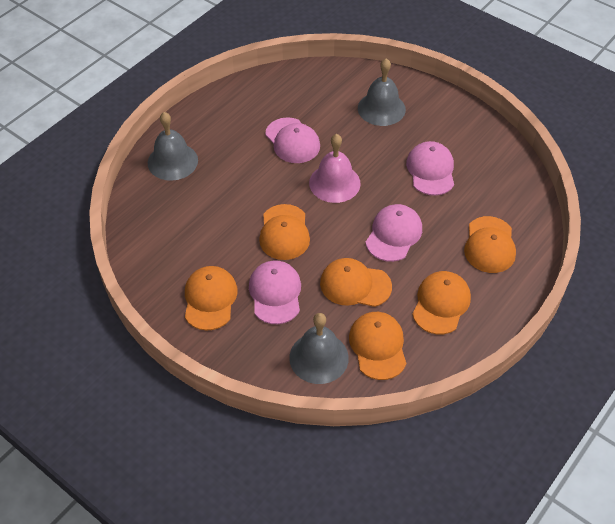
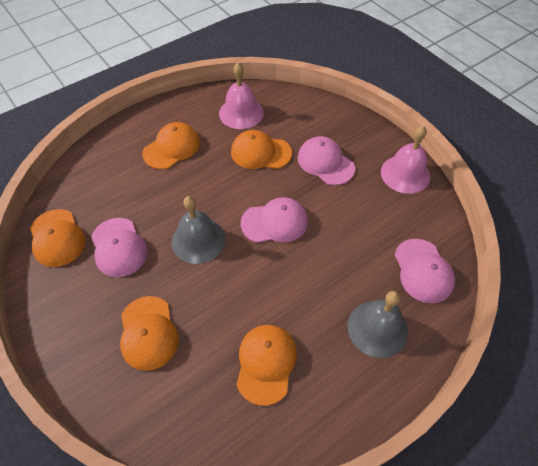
grey bell: 3 -> 2
orange cap: 6 -> 5
pink bell: 1 -> 2

